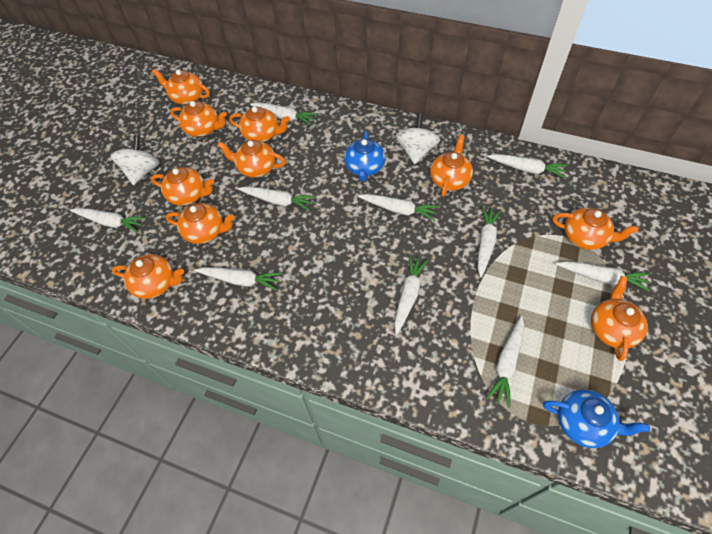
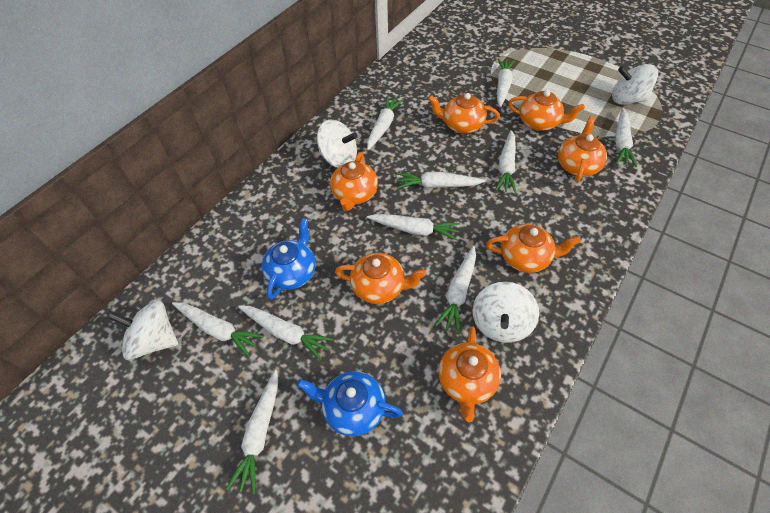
orange teapot: 10 -> 7
white spinning top: 2 -> 4

